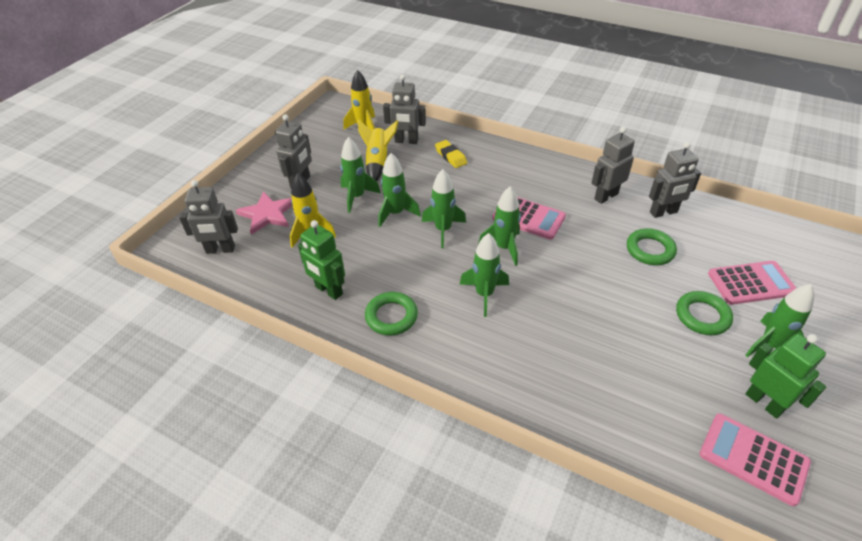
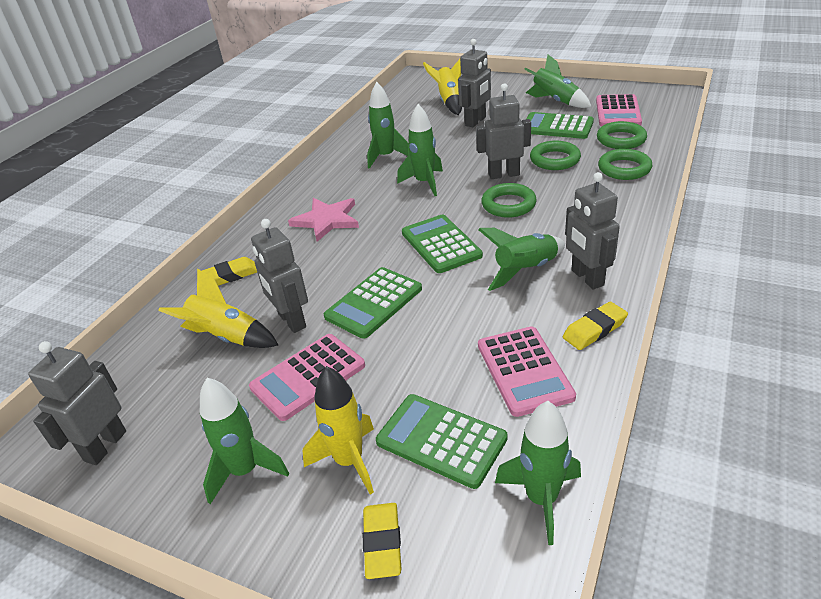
green calculator: 0 -> 4
green ring: 3 -> 4
green robot: 2 -> 0
yellow eraser: 1 -> 3

